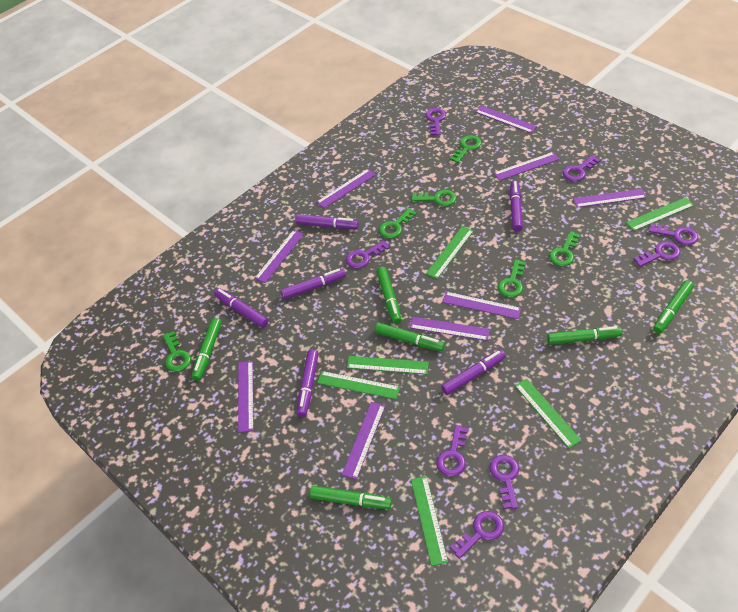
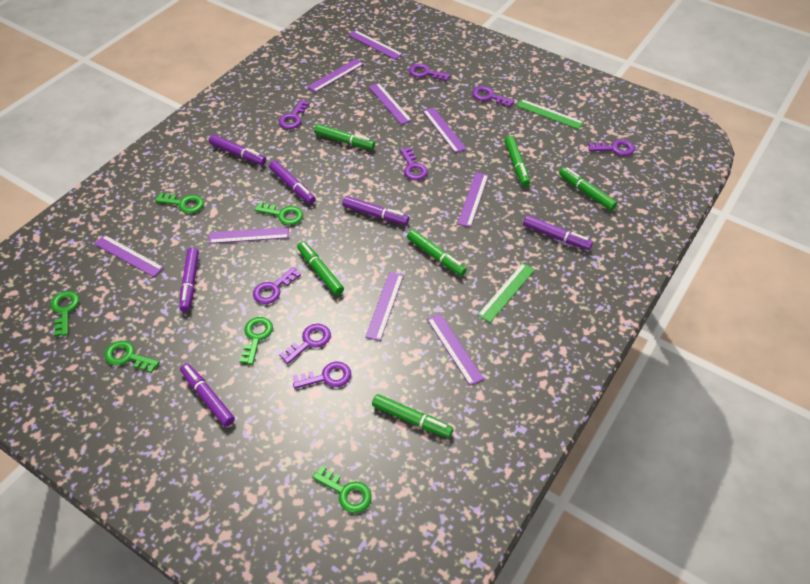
green ruler: 6 -> 2

